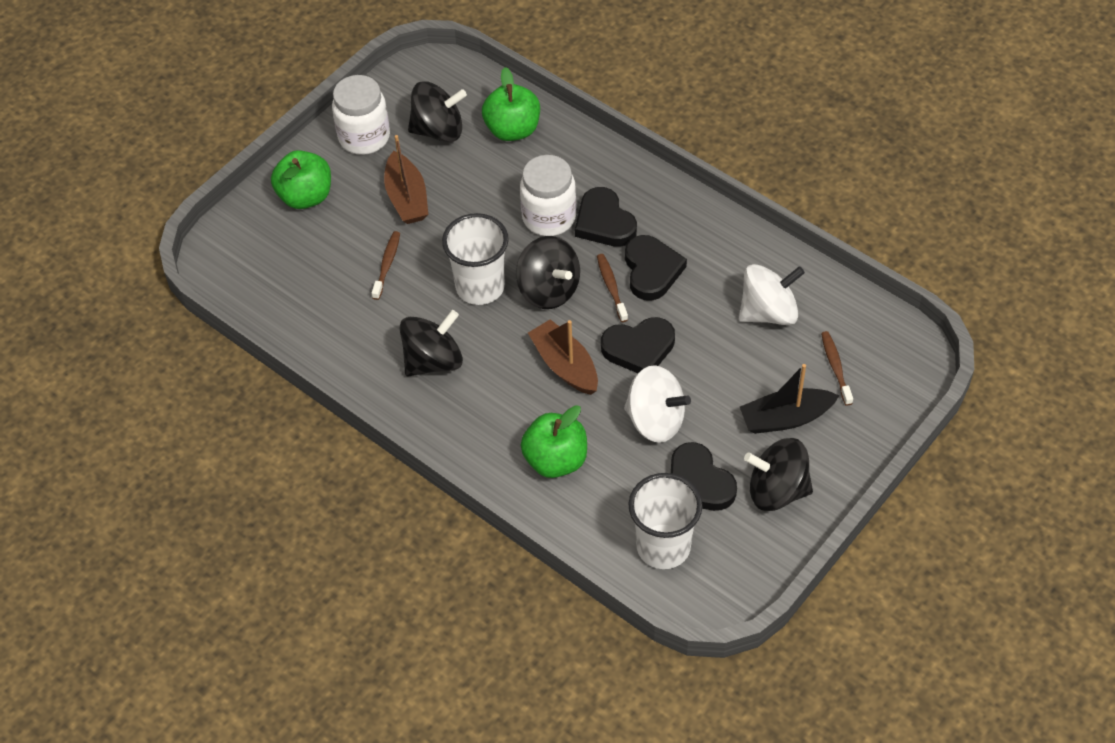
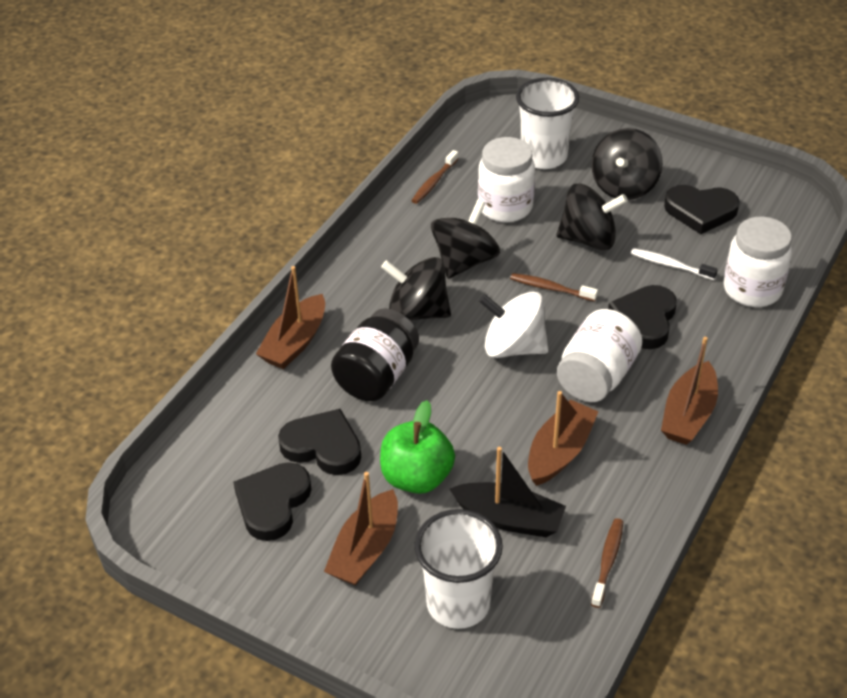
black jar: 0 -> 1
brown boat: 2 -> 4
green apple: 3 -> 1
white jar: 2 -> 3
white spinning top: 2 -> 1
white toothbrush: 0 -> 1

